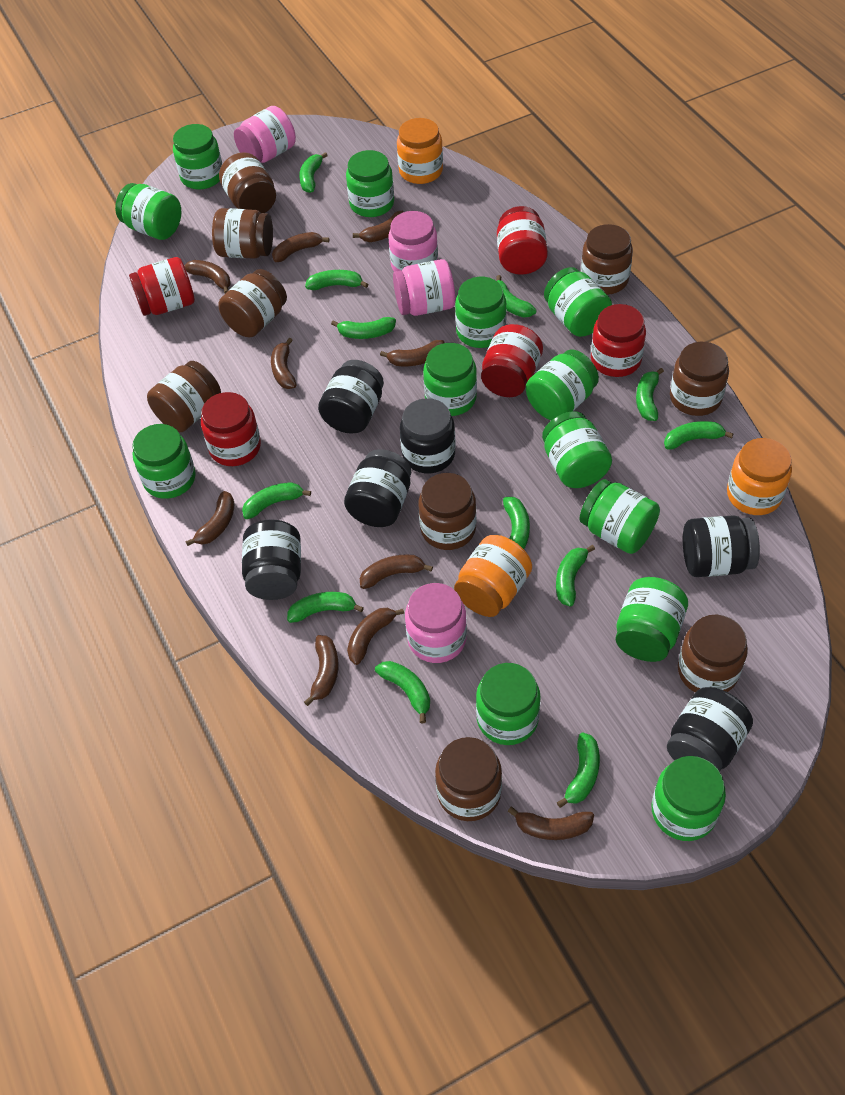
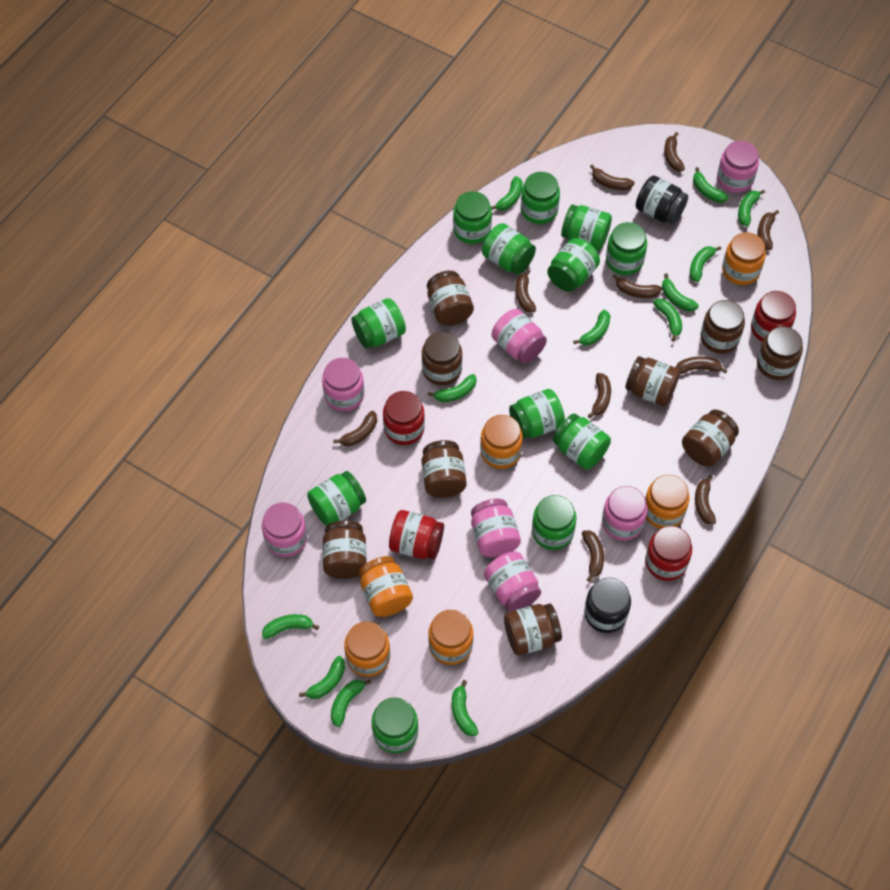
black jar: 6 -> 2
green jar: 13 -> 12
orange jar: 3 -> 6
pink jar: 4 -> 7
red jar: 5 -> 4

